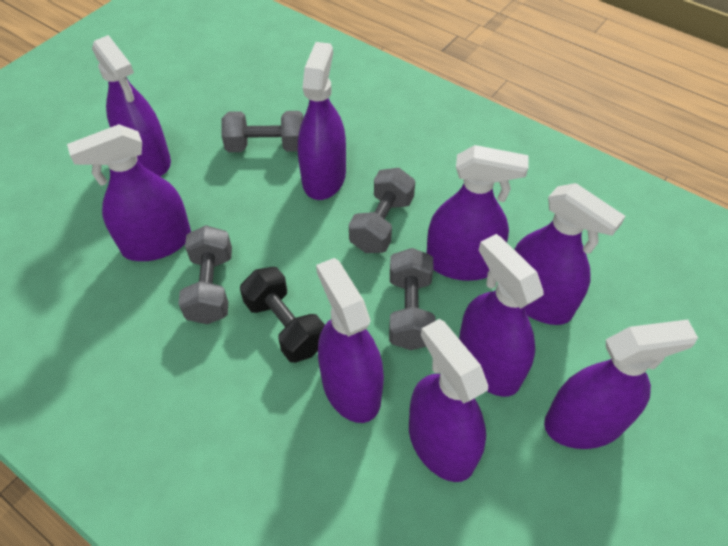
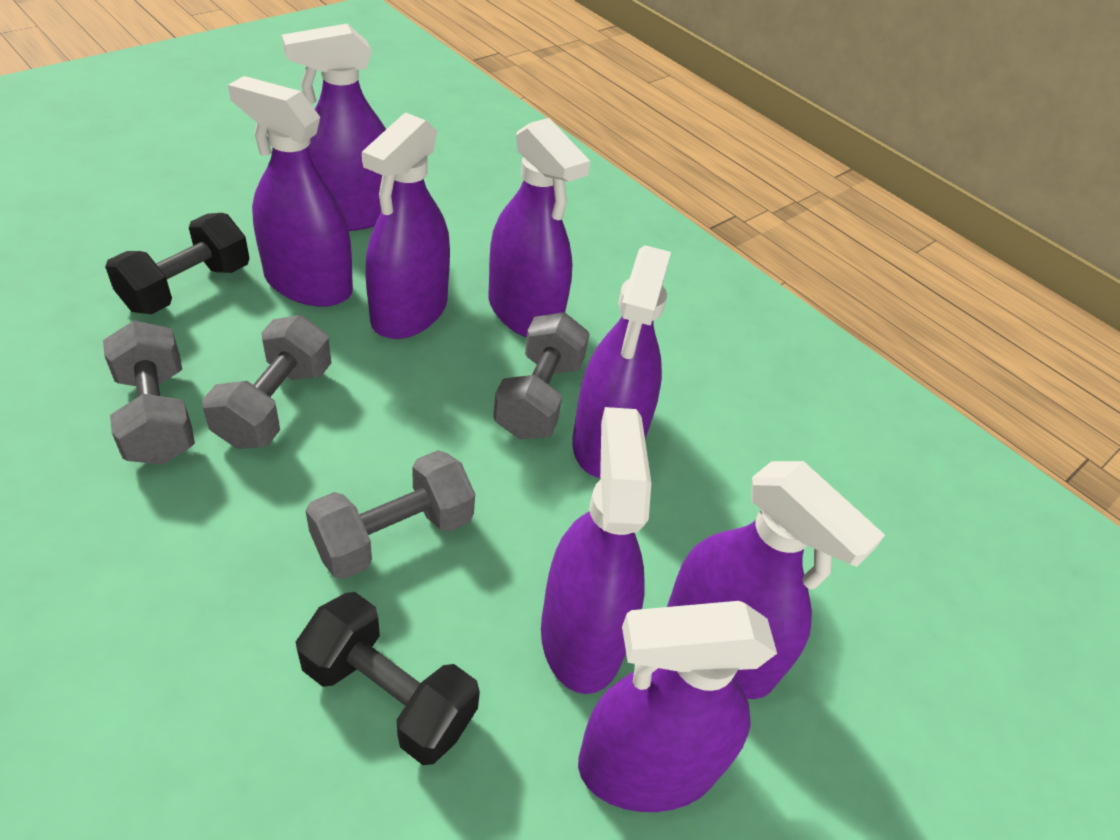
black dumbbell: 1 -> 2
purple spray bottle: 9 -> 8

